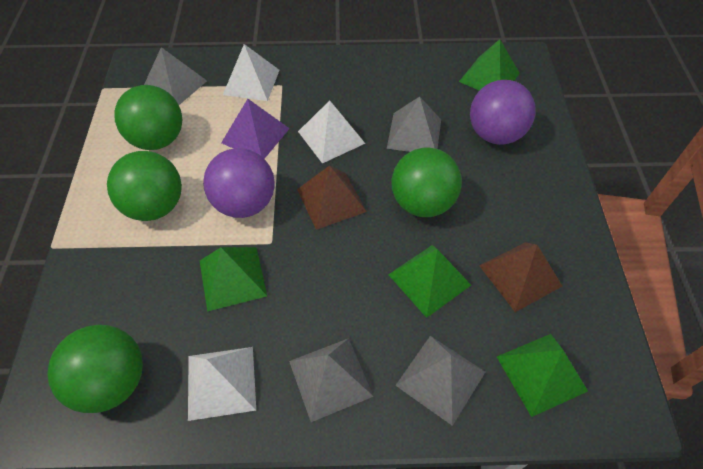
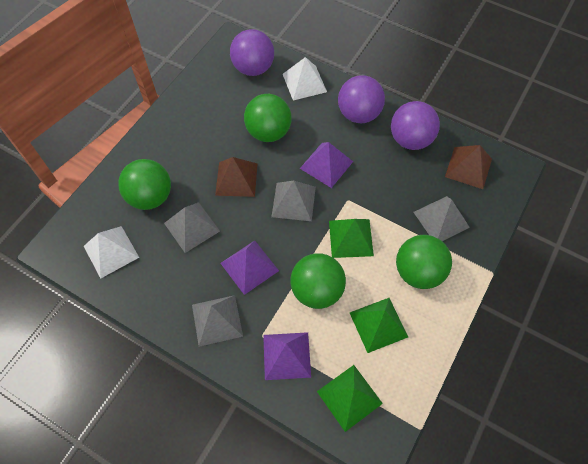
green pyramid: 4 -> 3
purple ball: 2 -> 3
purple pyramid: 1 -> 3
white pyramid: 3 -> 2

